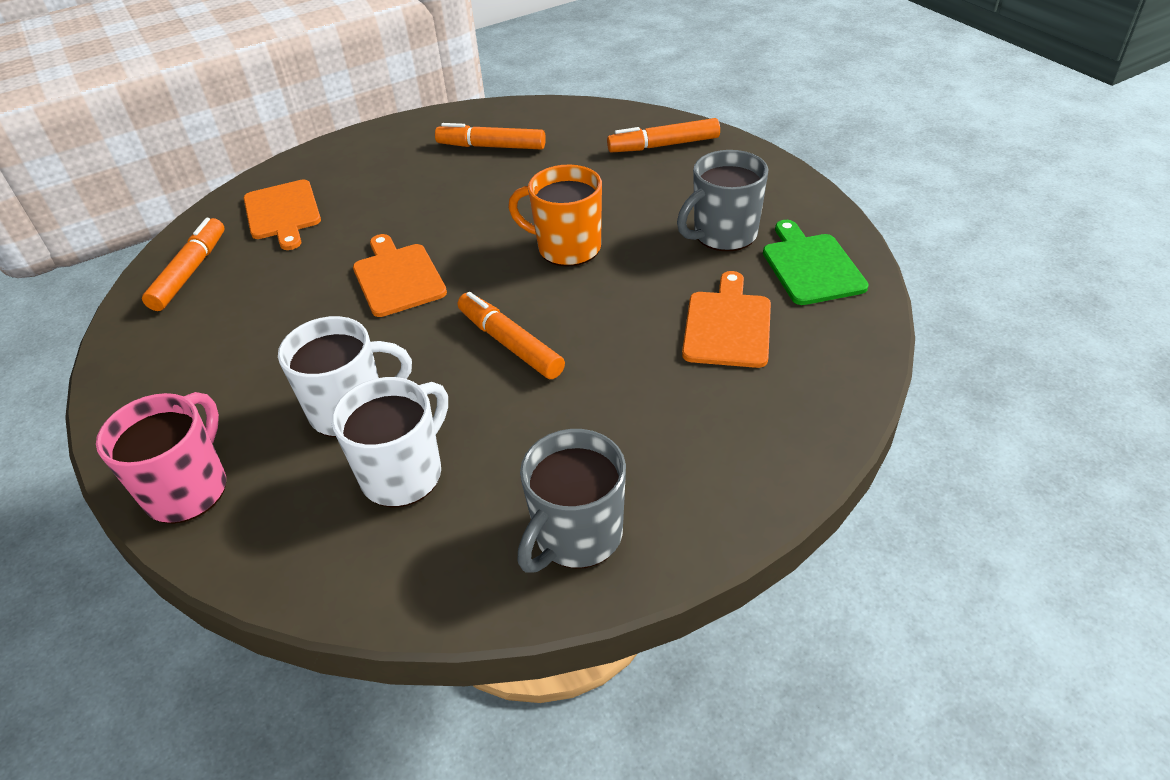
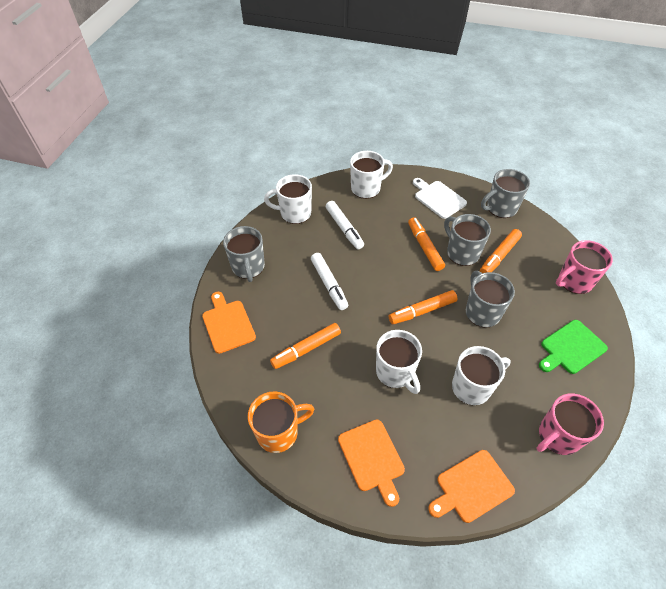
grey mug: 2 -> 4
pink mug: 1 -> 2
white cutting board: 0 -> 1
white marker: 0 -> 2
white mug: 2 -> 4

